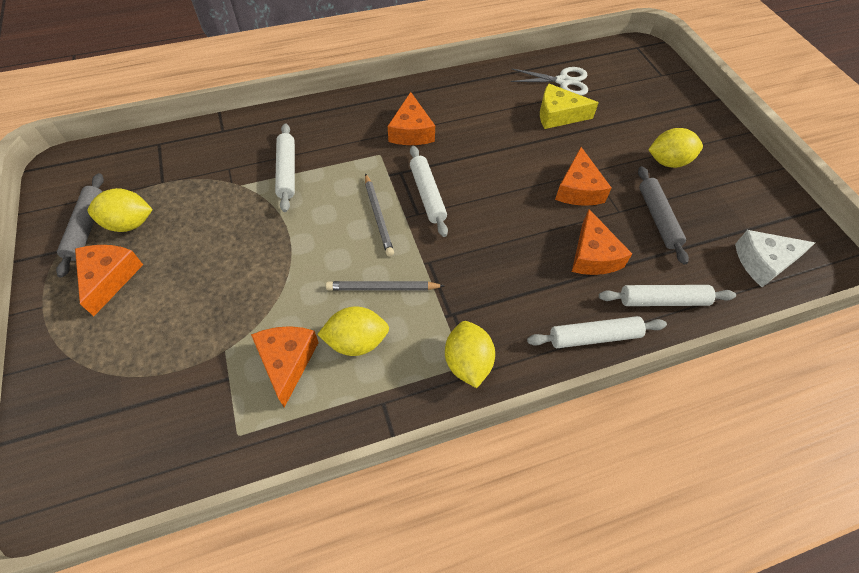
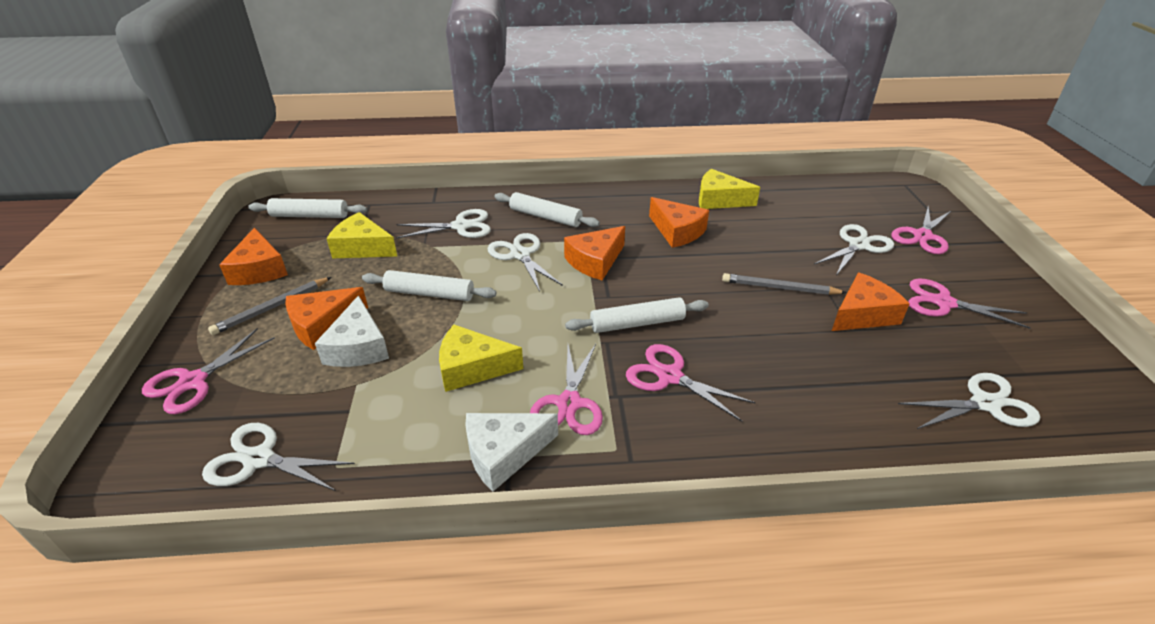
grey rolling pin: 2 -> 0
pink scissors: 0 -> 5
white cheese: 1 -> 2
white scissors: 1 -> 5
yellow cheese: 1 -> 3
yellow lemon: 4 -> 0

